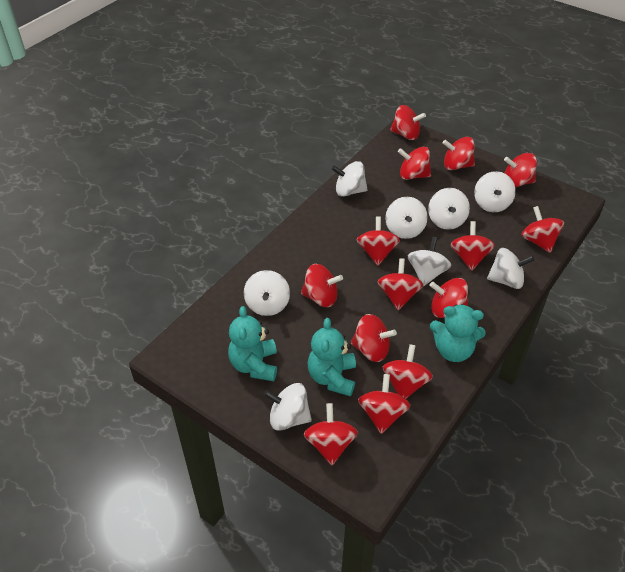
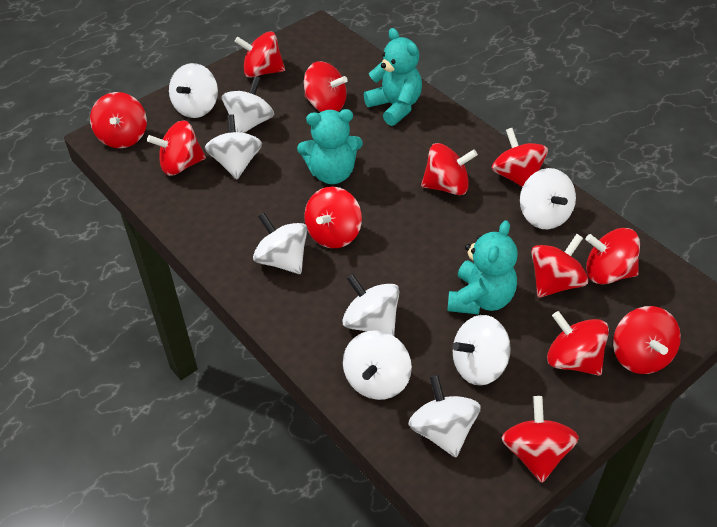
red spinning top: 14 -> 12
white spinning top: 8 -> 9

